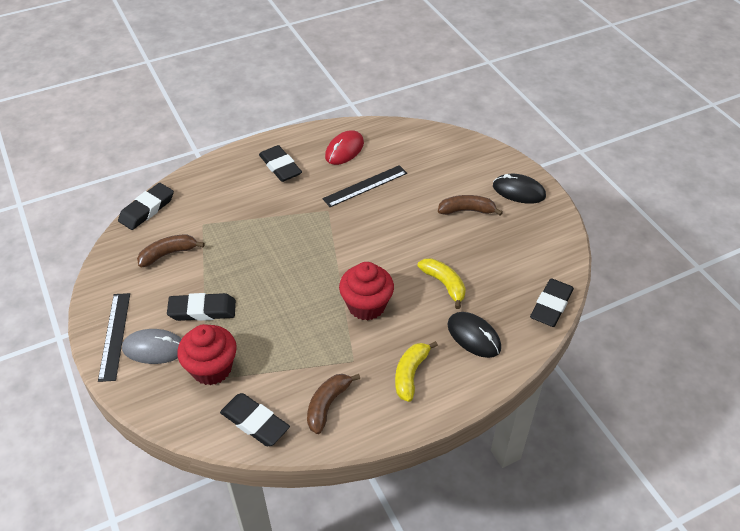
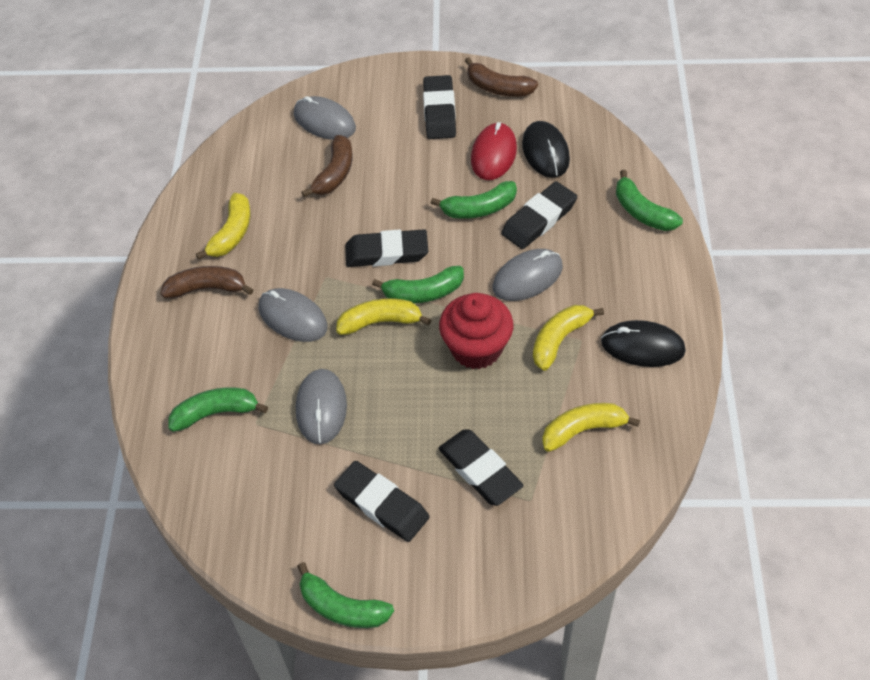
black ruler: 2 -> 0
green banana: 0 -> 5
grey mouse: 1 -> 4
red cupcake: 2 -> 1
yellow banana: 2 -> 4

